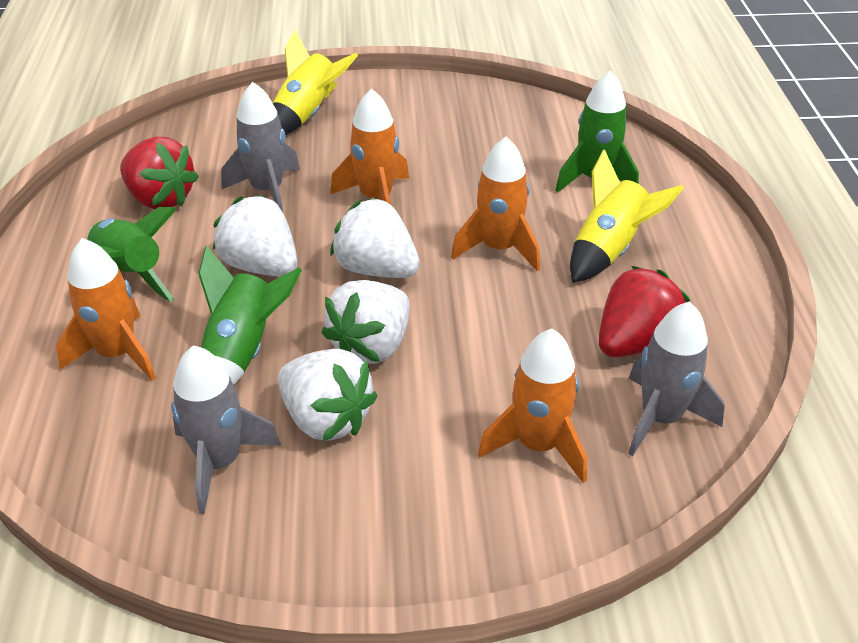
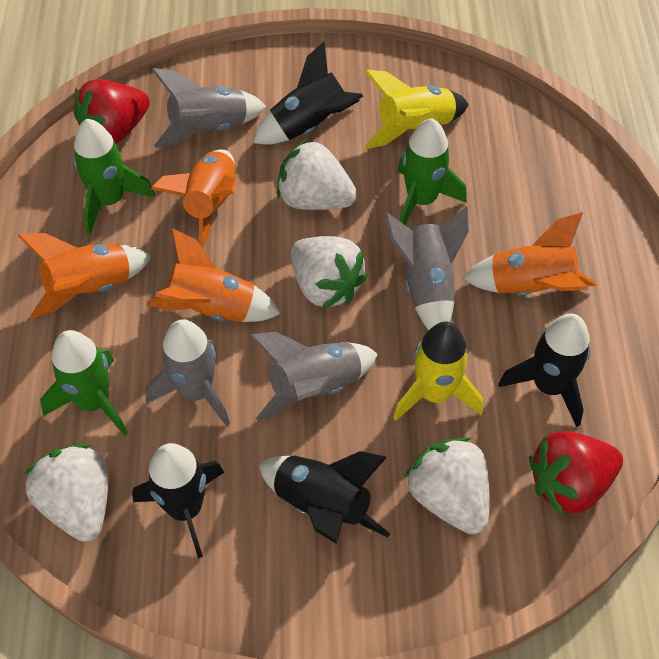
black rocket: 0 -> 4
grey rocket: 3 -> 4

